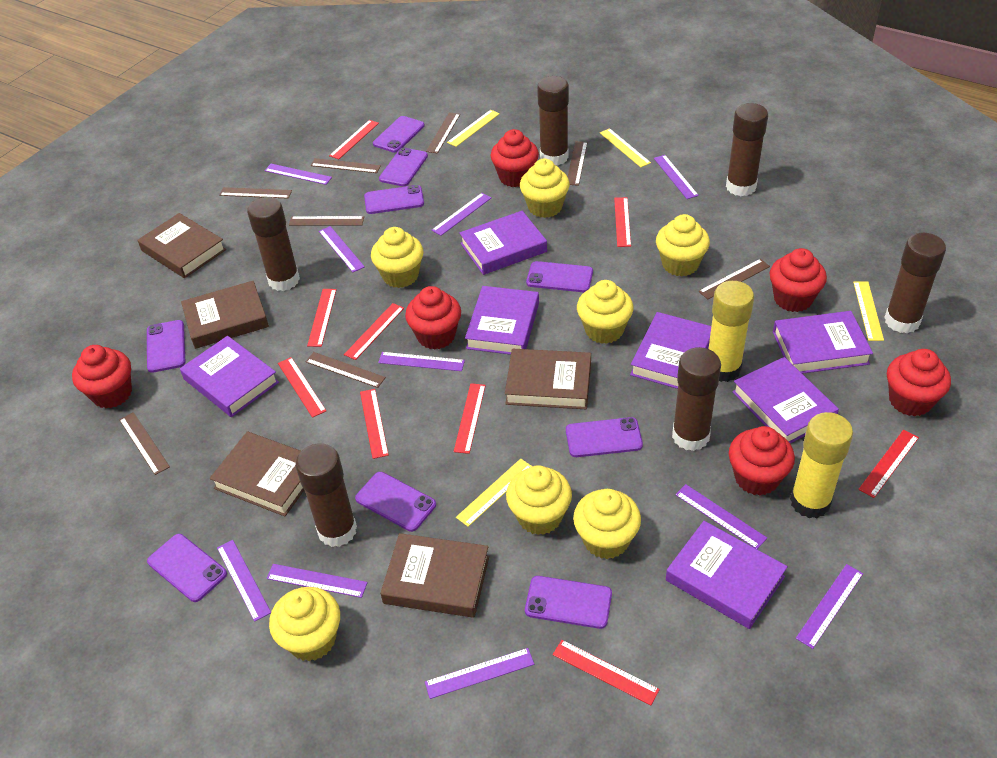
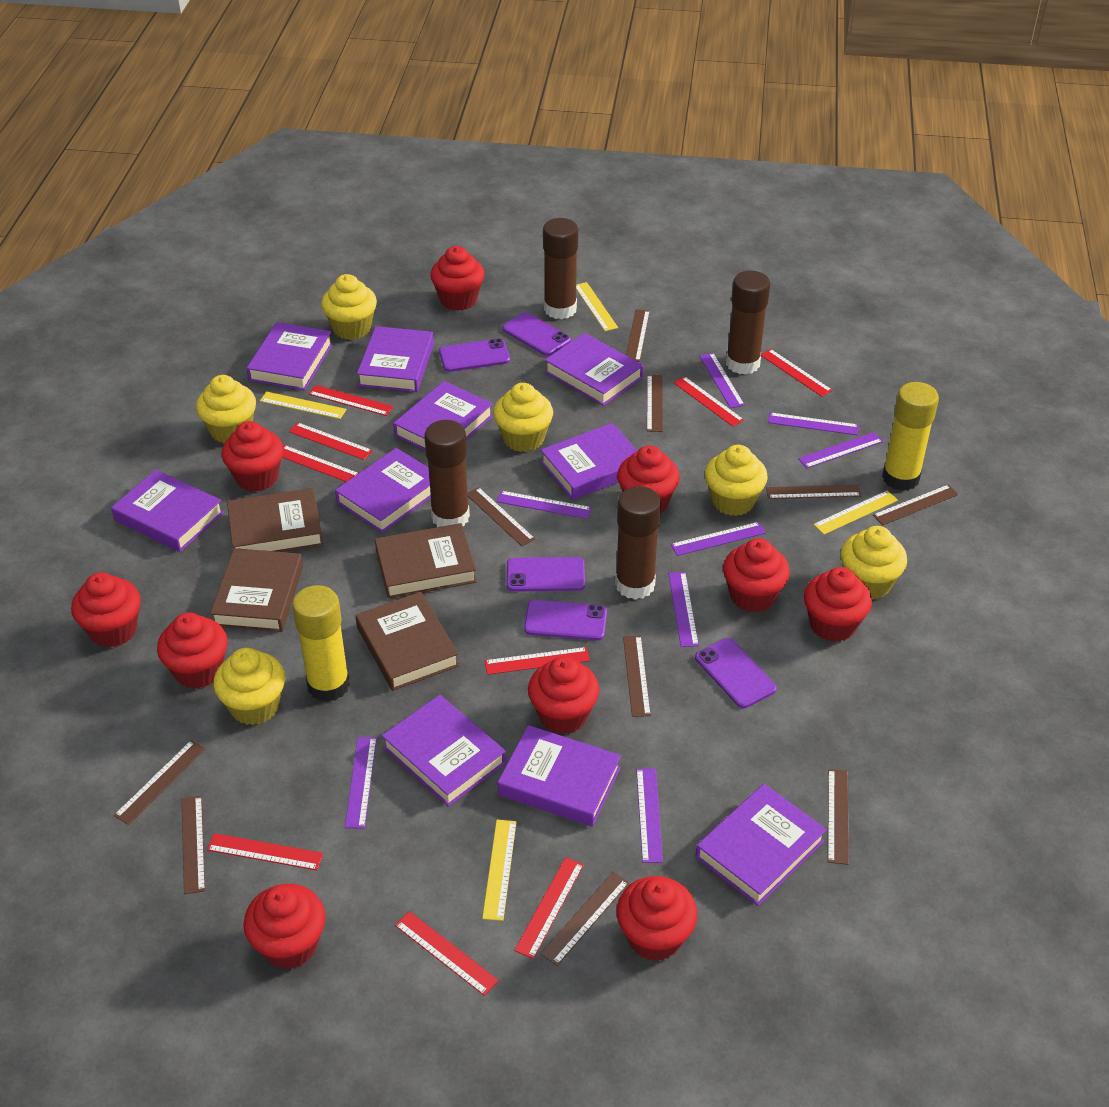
brown book: 5 -> 4
brown glue stick: 6 -> 4
brown ruler: 8 -> 10
purple book: 7 -> 10
purple phone: 9 -> 5
purple ruler: 10 -> 8
red cupcake: 6 -> 10
yellow cupcake: 7 -> 6

